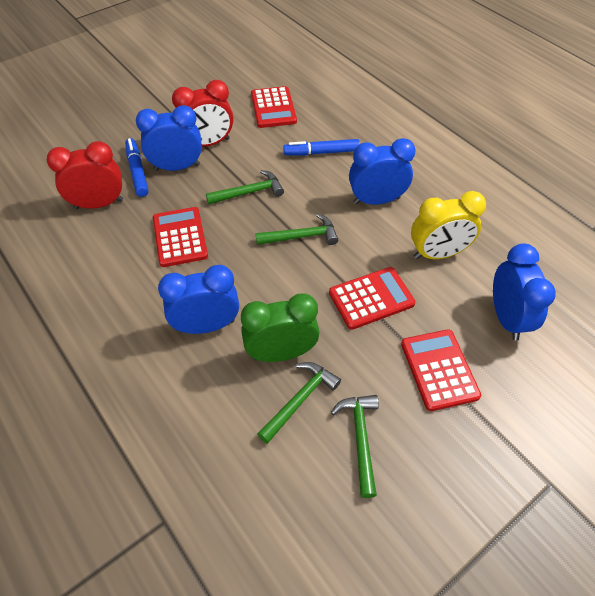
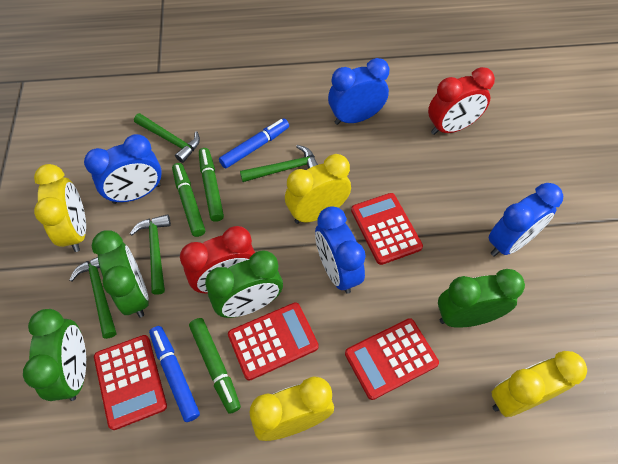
green clock: 1 -> 4
green marker: 0 -> 3
yellow clock: 1 -> 4

